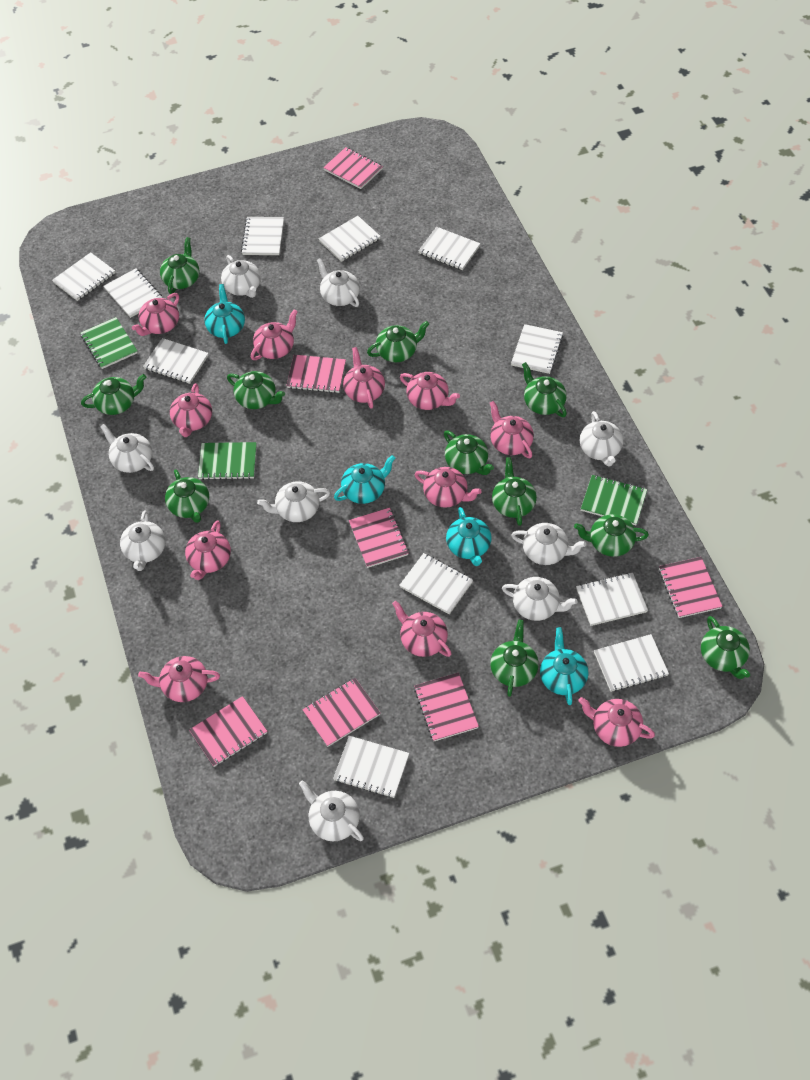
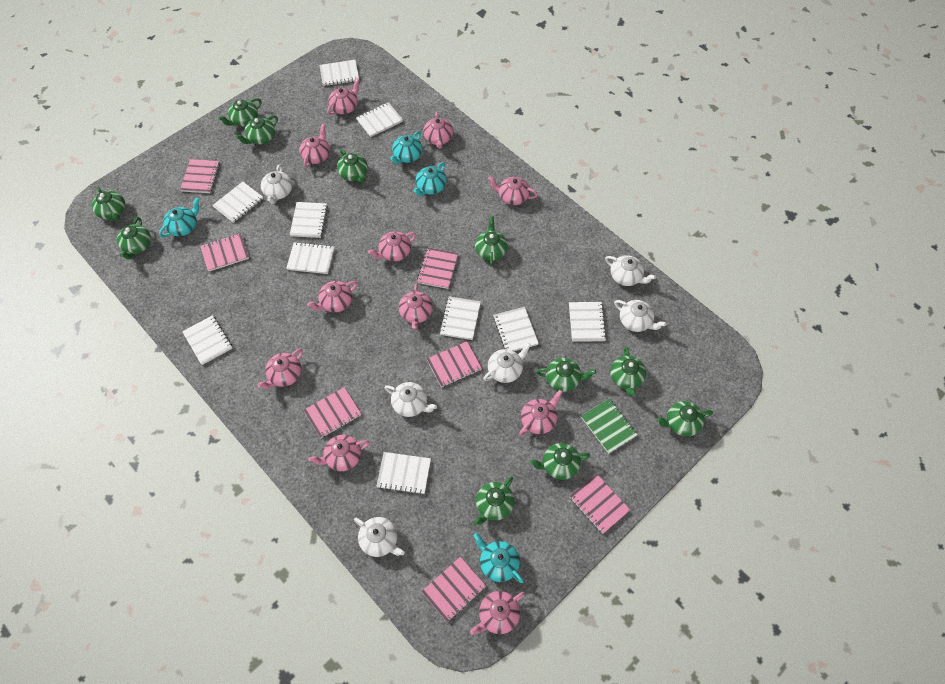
green notebook: 3 -> 1
white notebook: 11 -> 10
white teapot: 9 -> 6

